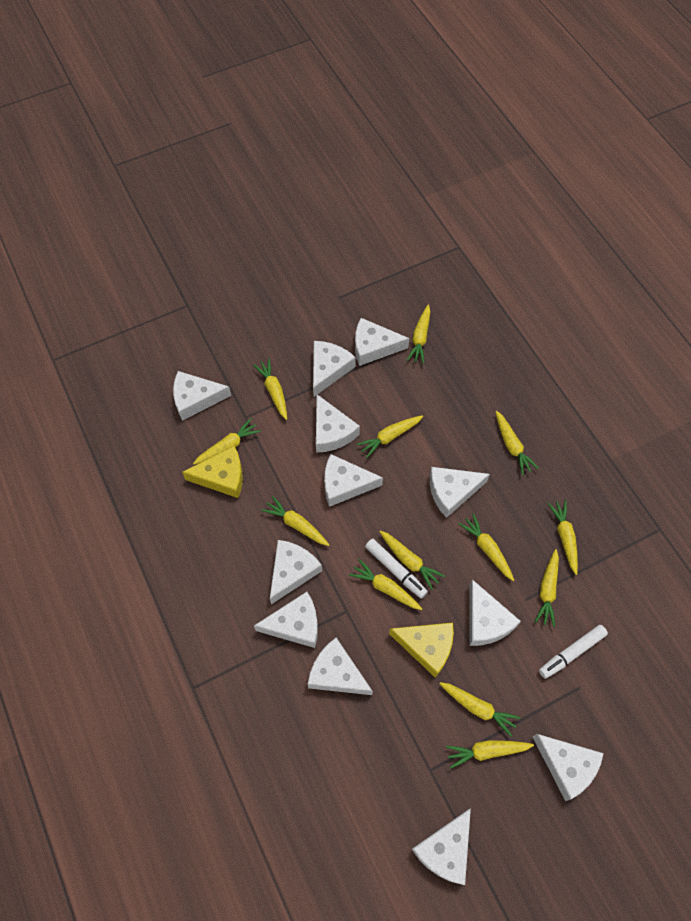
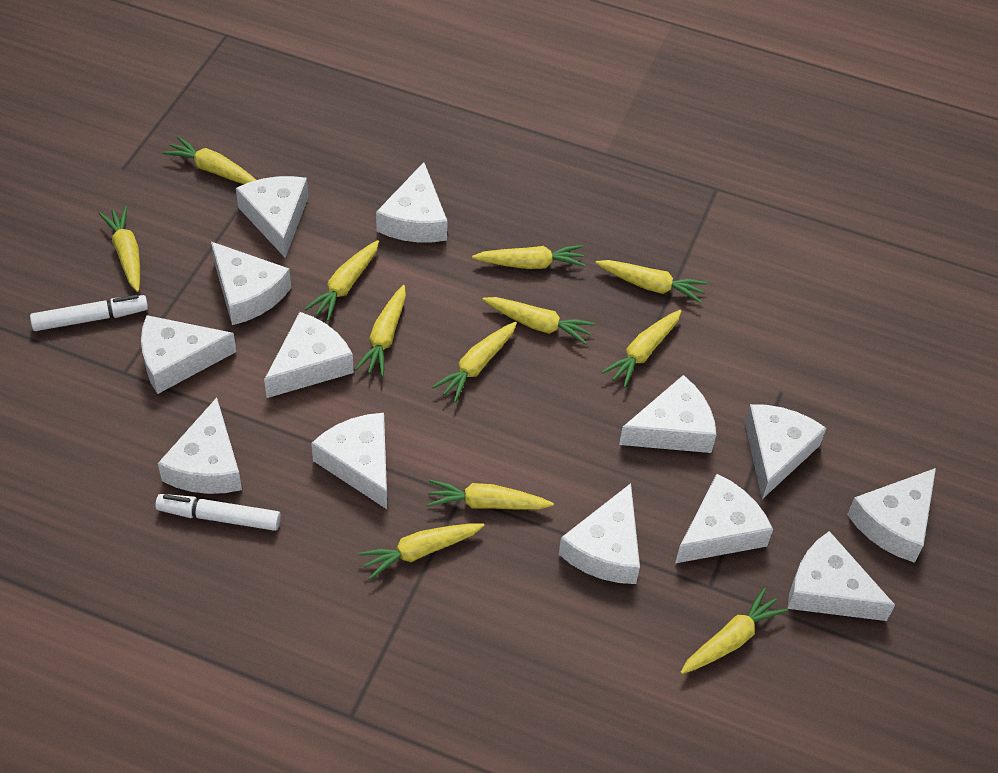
white cheese: 12 -> 13
yellow carrot: 13 -> 12
yellow cheese: 2 -> 0

